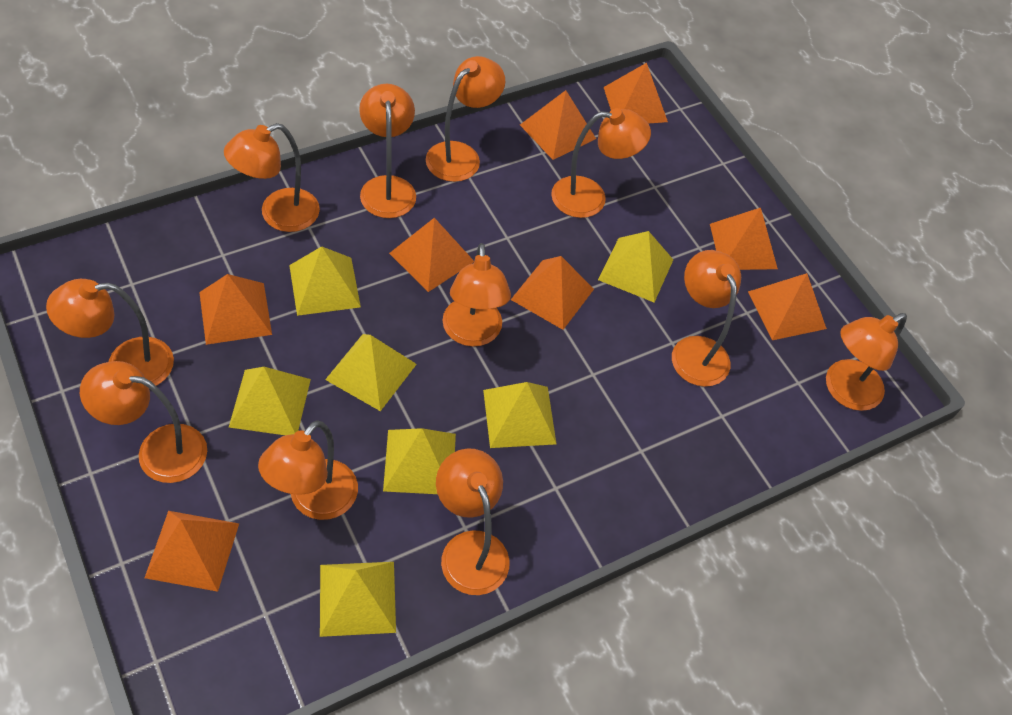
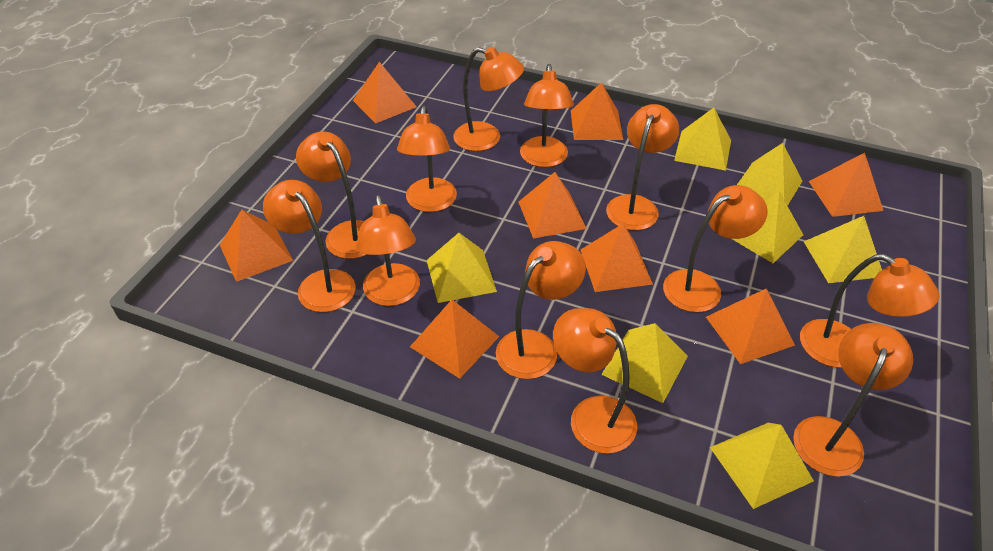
orange lamp: 11 -> 12

